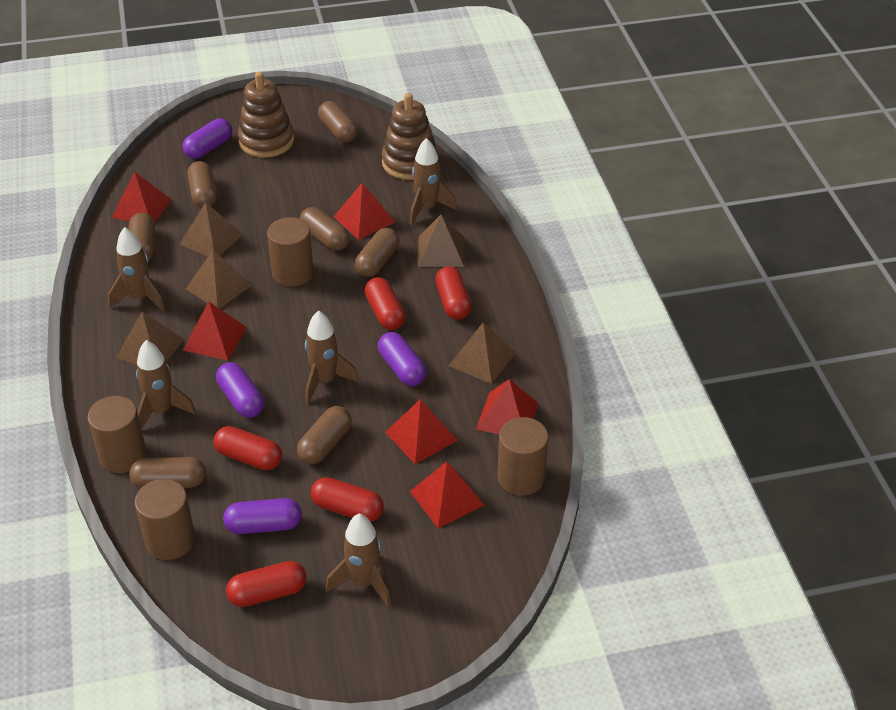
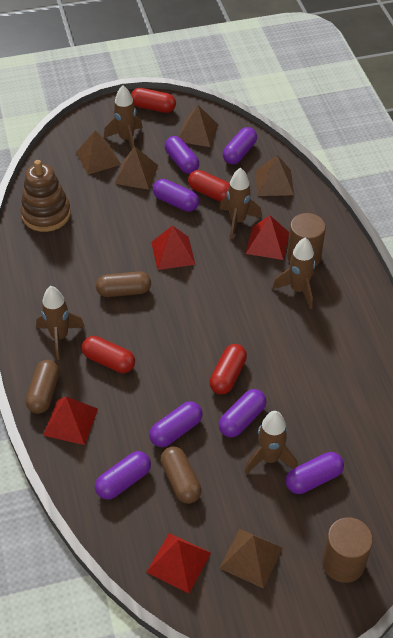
brown capsule: 7 -> 3
brown cylinder: 4 -> 2
brown stacking toy: 2 -> 1
purple capsule: 4 -> 7
red capsule: 5 -> 4
red pyramid: 6 -> 4

